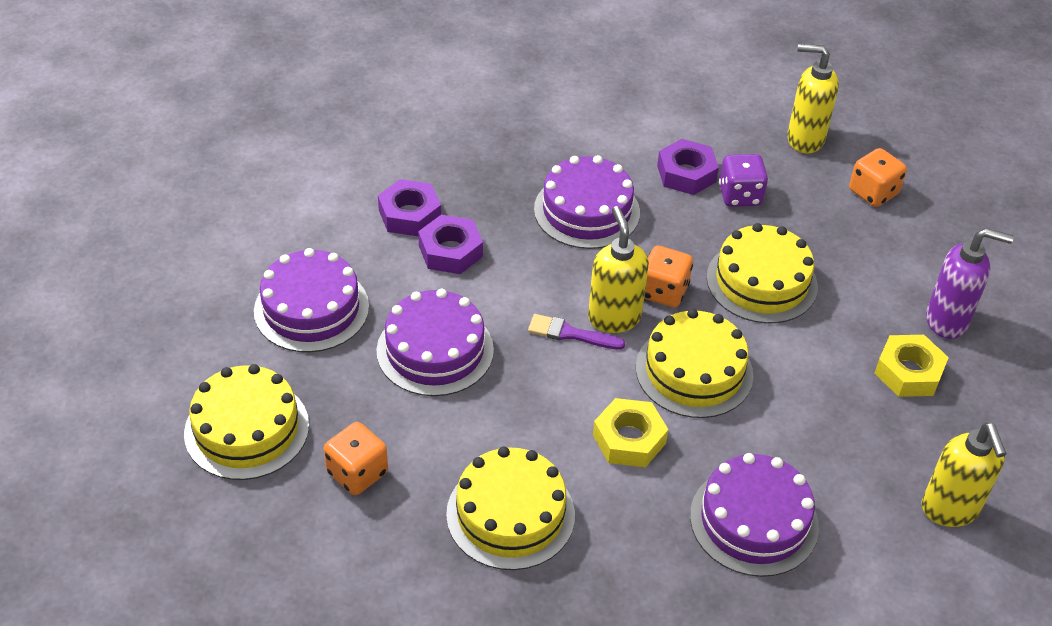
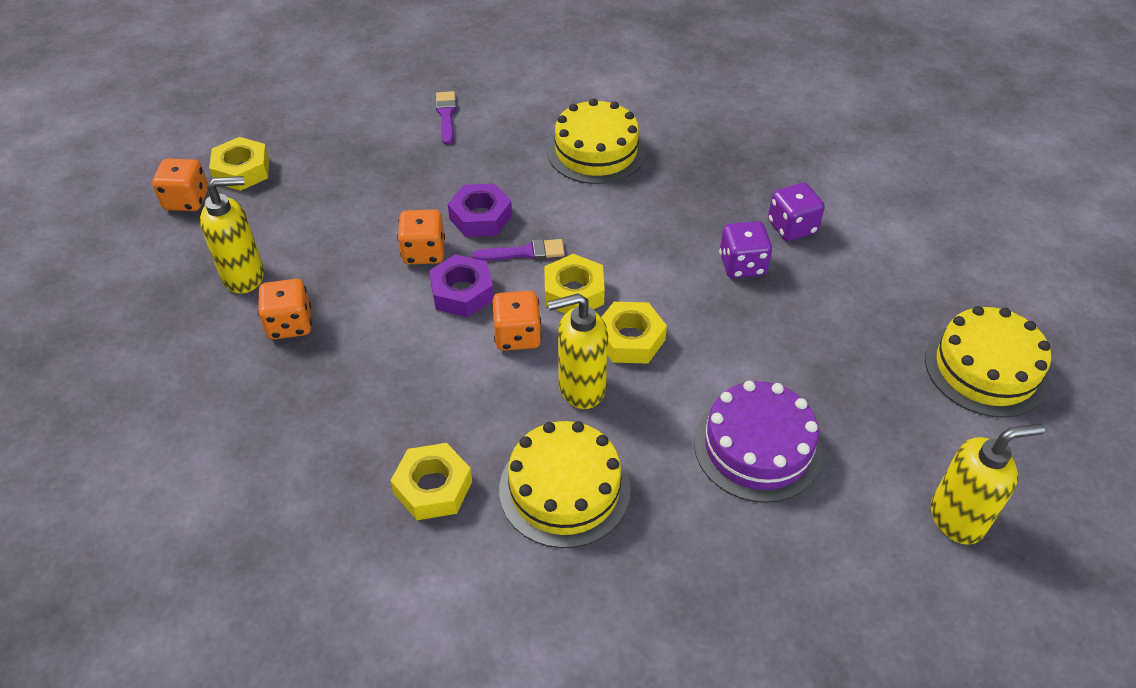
orange dice: 3 -> 4
purple brush: 1 -> 2
purple cake: 4 -> 1
purple dice: 1 -> 2
purple nut: 3 -> 2
purple soap dispenser: 1 -> 0
yellow cake: 4 -> 3
yellow nut: 2 -> 4

